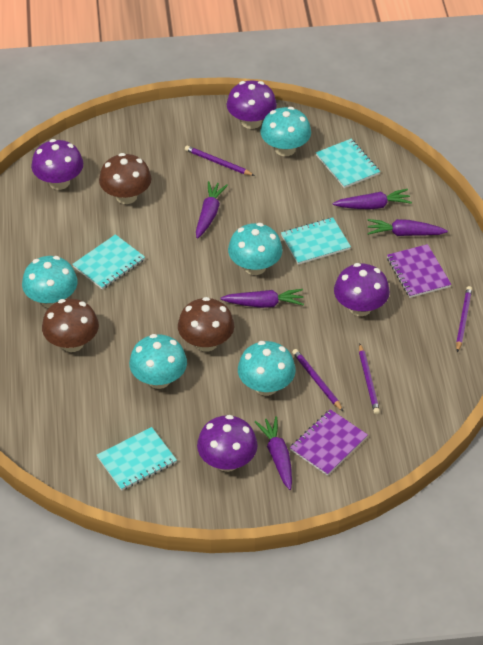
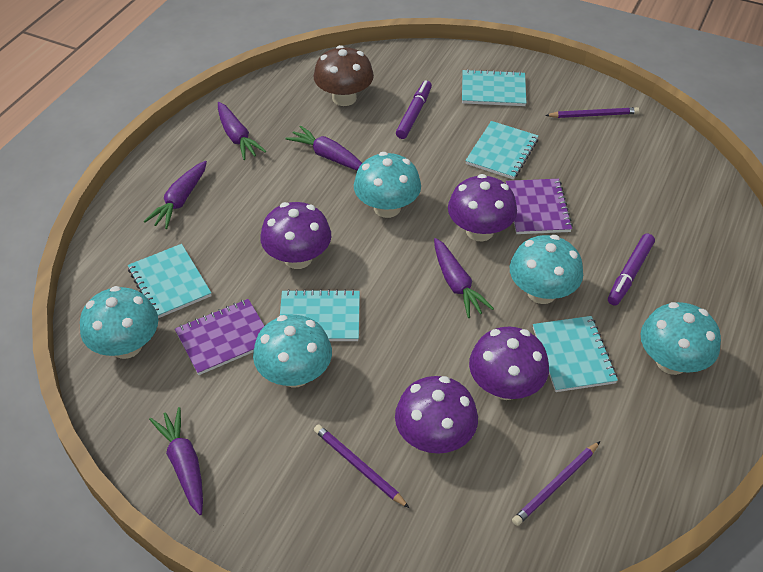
brown mushroom: 3 -> 1
purple marker: 0 -> 2
purple pencil: 4 -> 3
turquoise notebook: 4 -> 5

